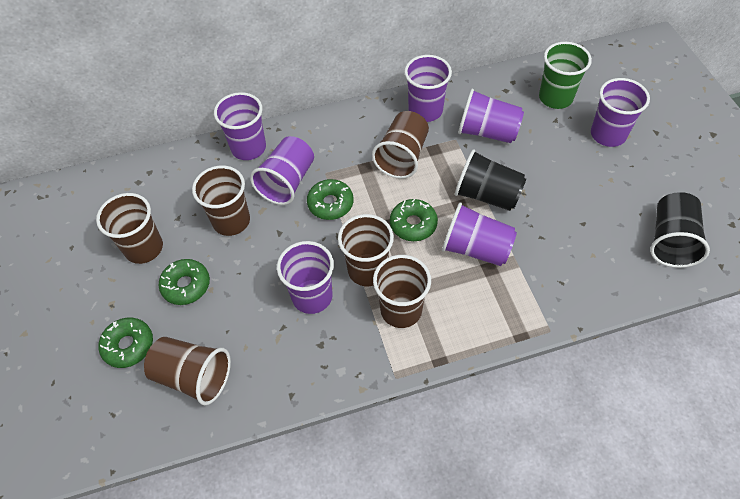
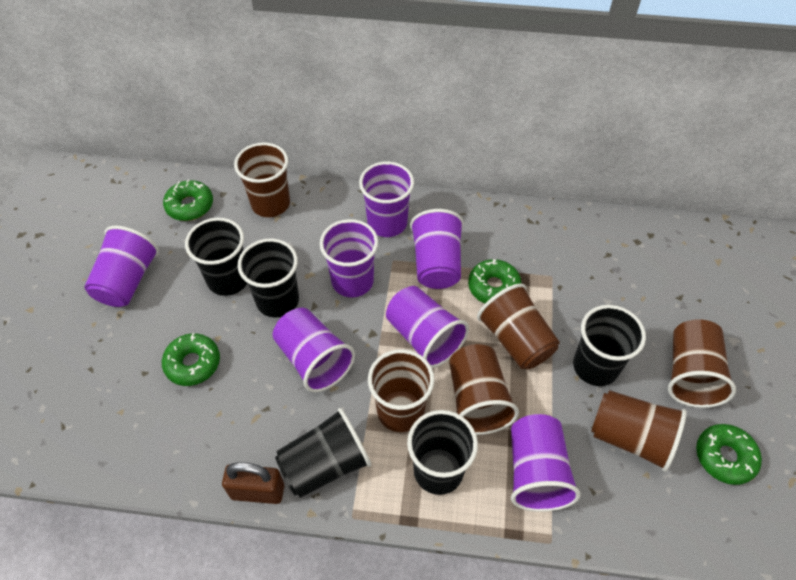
black cup: 2 -> 5
brown padlock: 0 -> 1
green cup: 1 -> 0

